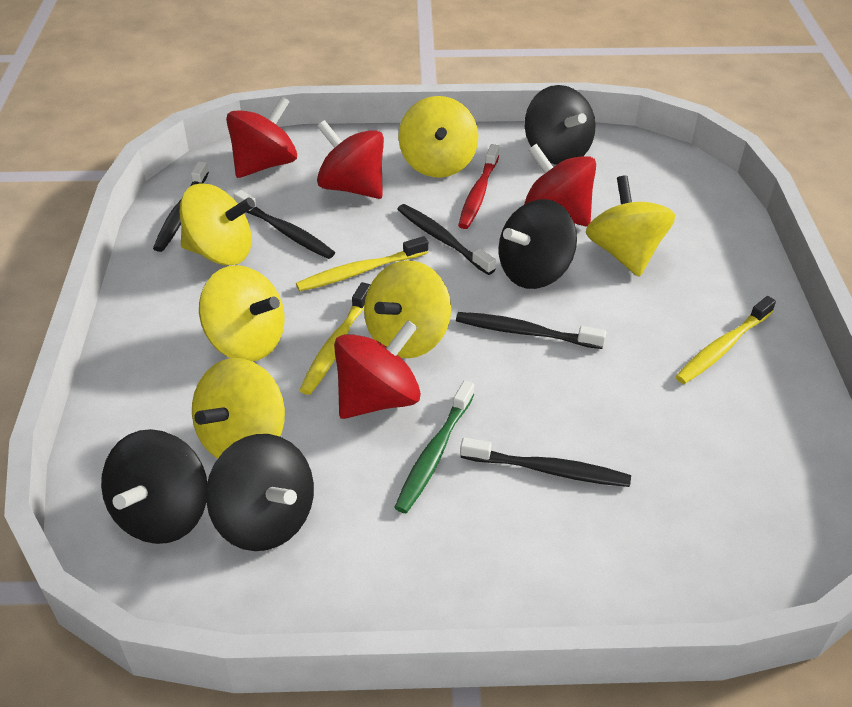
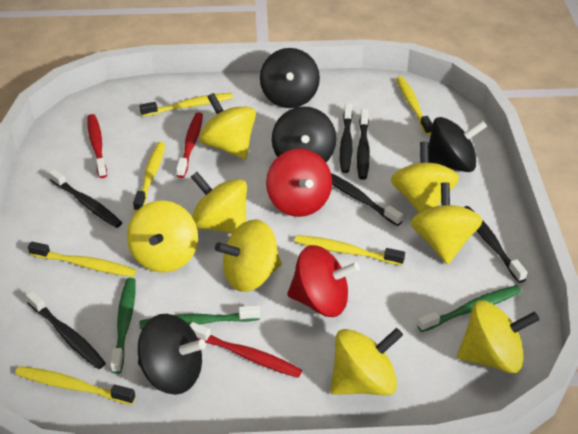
black toothbrush: 5 -> 6
green toothbrush: 1 -> 3
red spinning top: 4 -> 2
red toothbrush: 1 -> 3
yellow spinning top: 6 -> 8
yellow toothbrush: 3 -> 6

